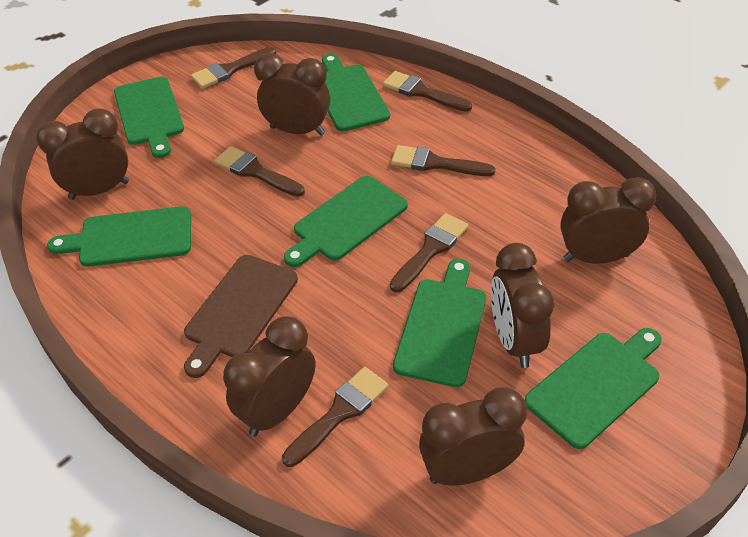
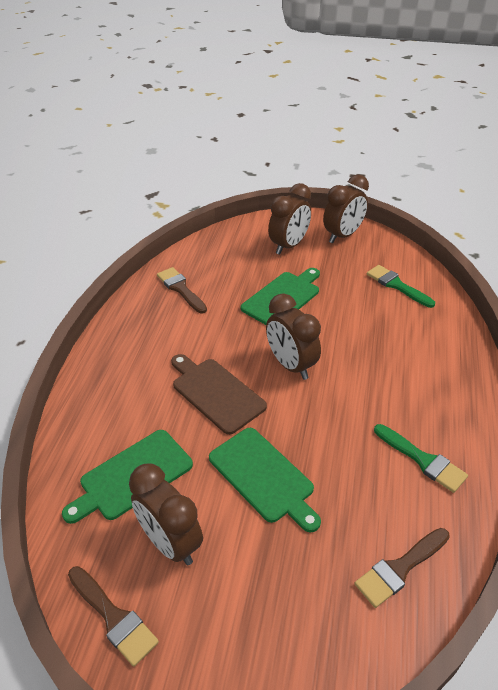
brown brush: 6 -> 3
brown clock: 6 -> 4
green brush: 0 -> 2
green cutting board: 6 -> 3

